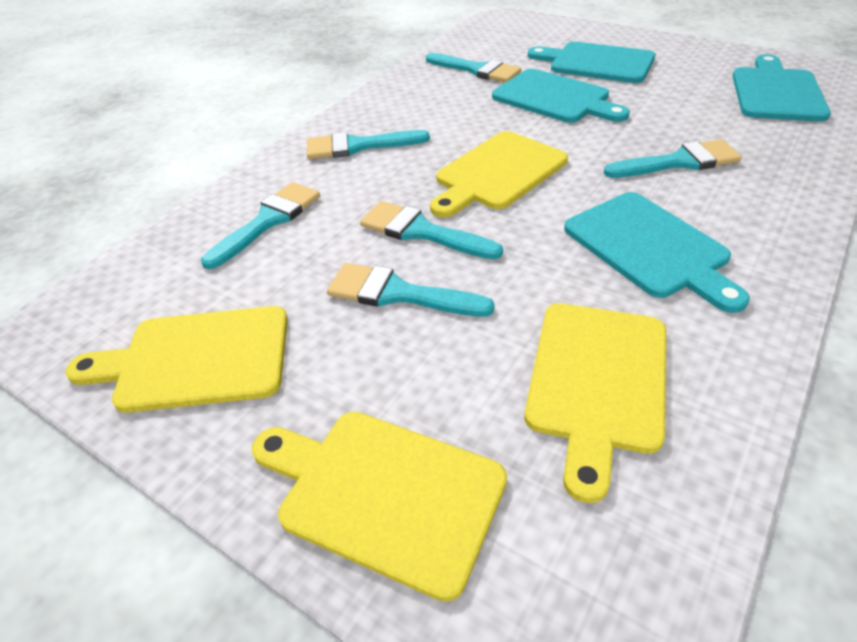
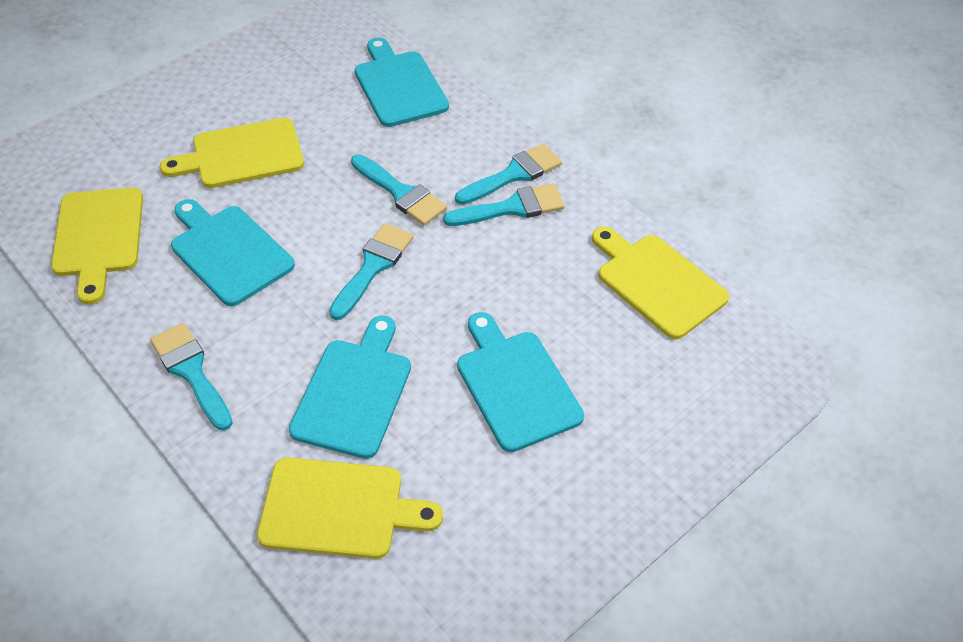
turquoise brush: 6 -> 5

